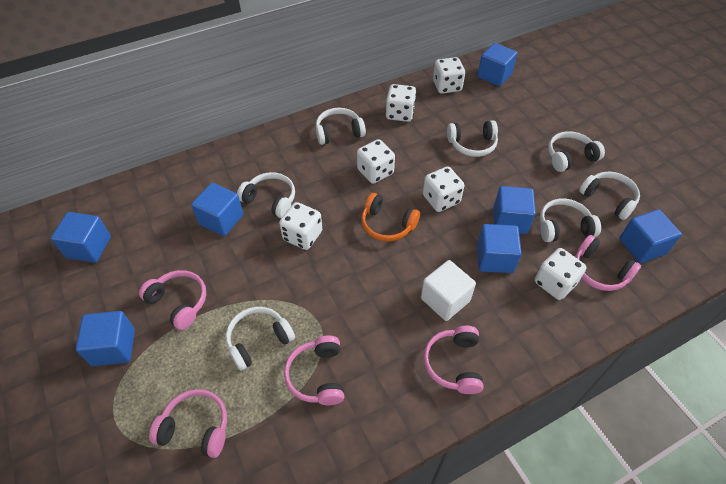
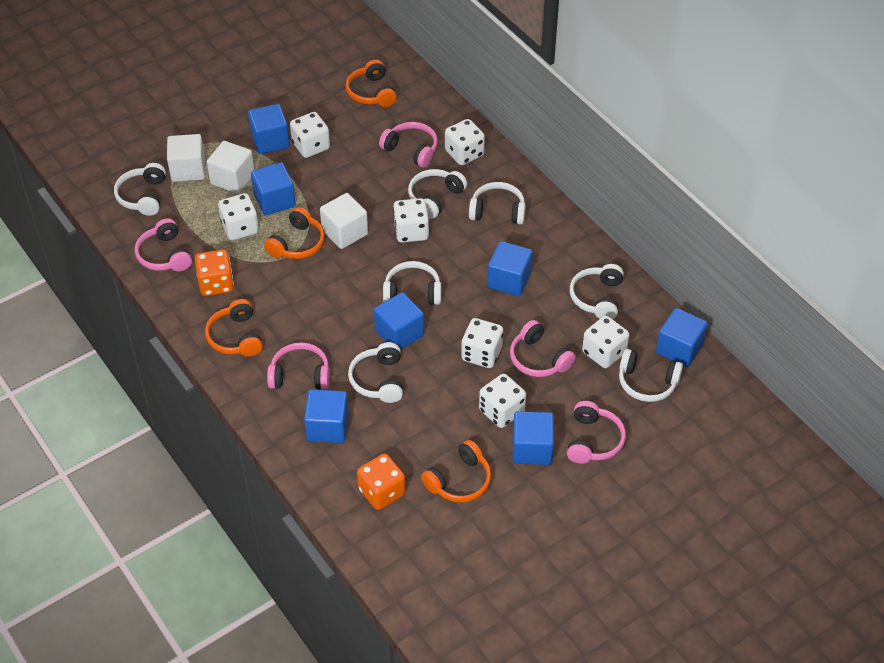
orange dice: 0 -> 2
orange headphones: 1 -> 4
white cube: 1 -> 3
white dice: 6 -> 7

